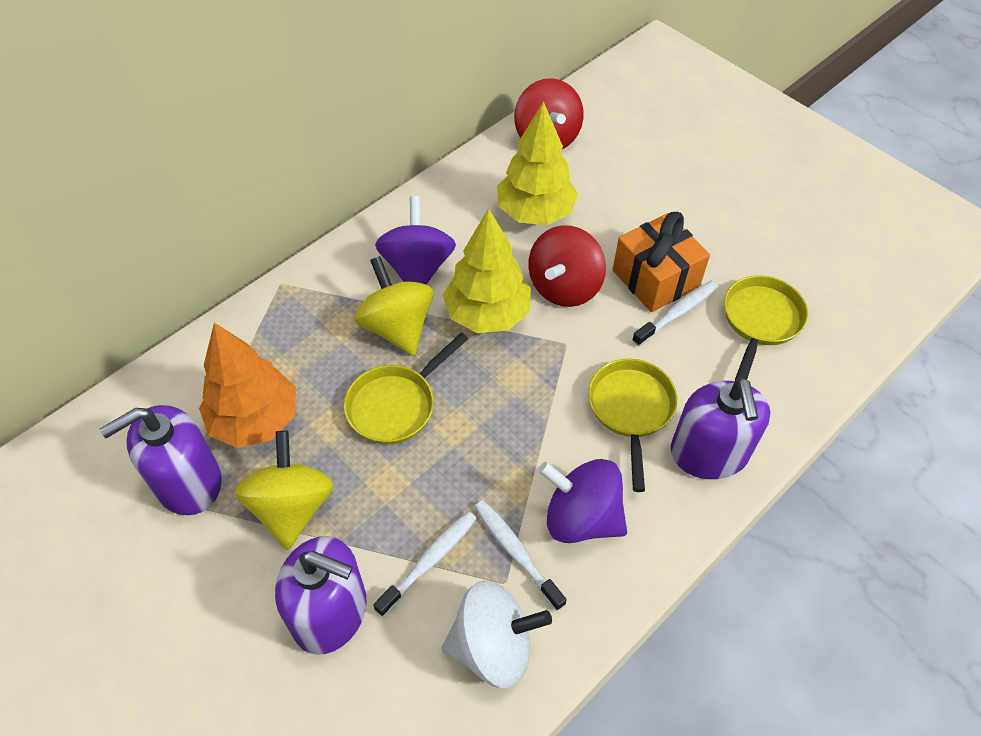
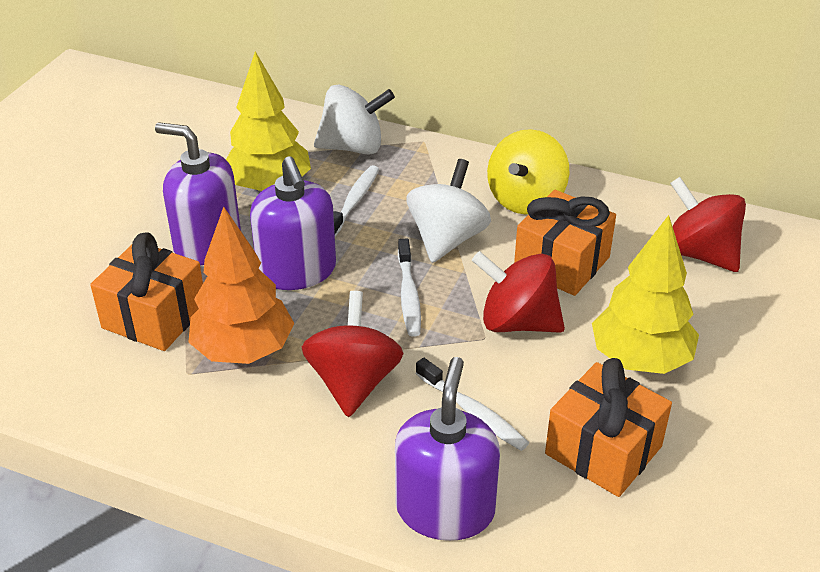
orange gift: 1 -> 3
purple spinning top: 2 -> 0
red spinning top: 2 -> 3
white spinning top: 1 -> 2
yellow pan: 3 -> 0
yellow spinning top: 2 -> 1

